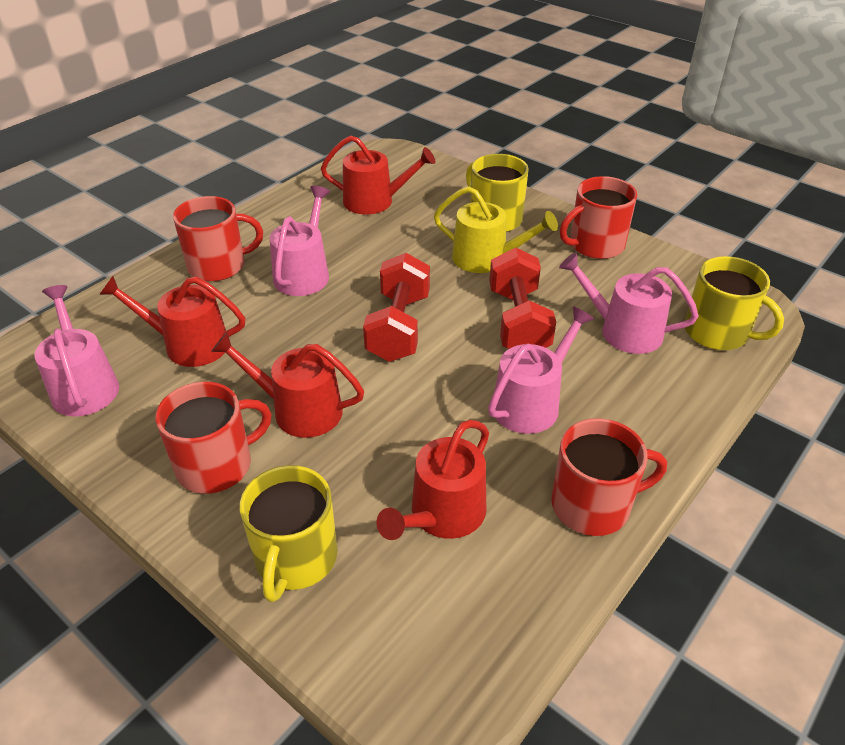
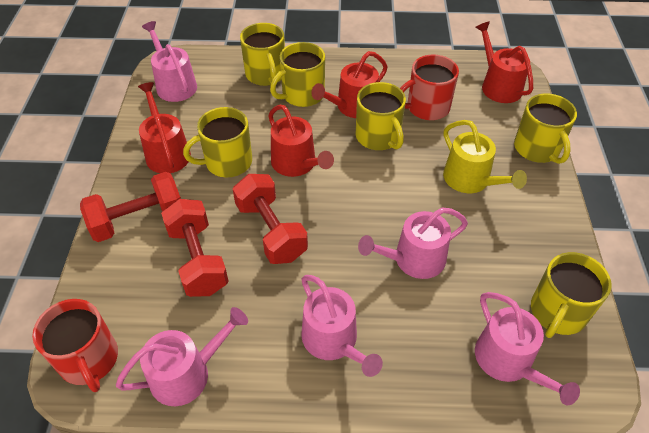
pink watering can: 4 -> 5
red dumbbell: 2 -> 3
red mug: 4 -> 2
yellow mug: 3 -> 6

